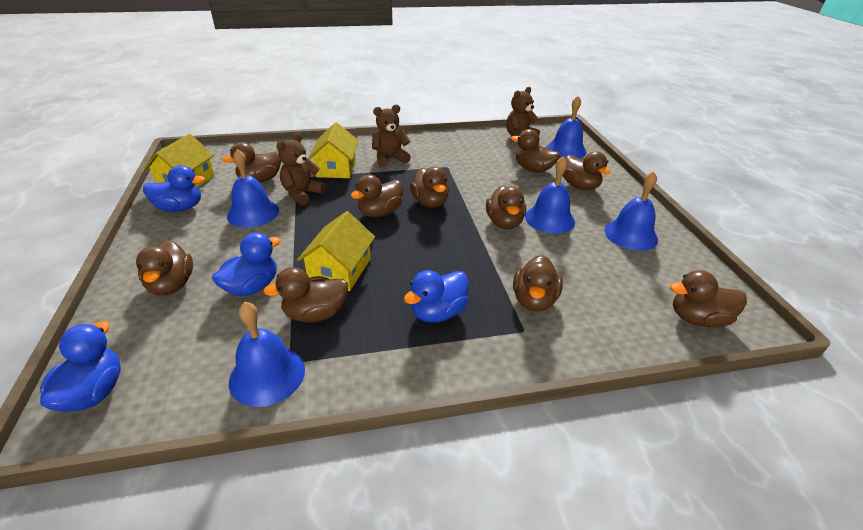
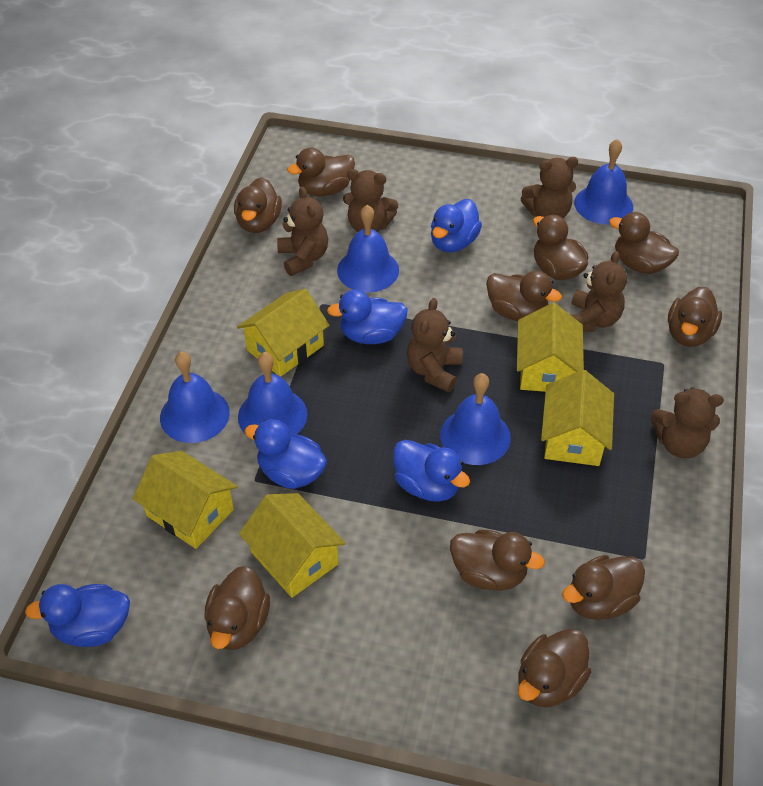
blue duck: 4 -> 5
brown teddy bear: 3 -> 6
yellow house: 3 -> 5

